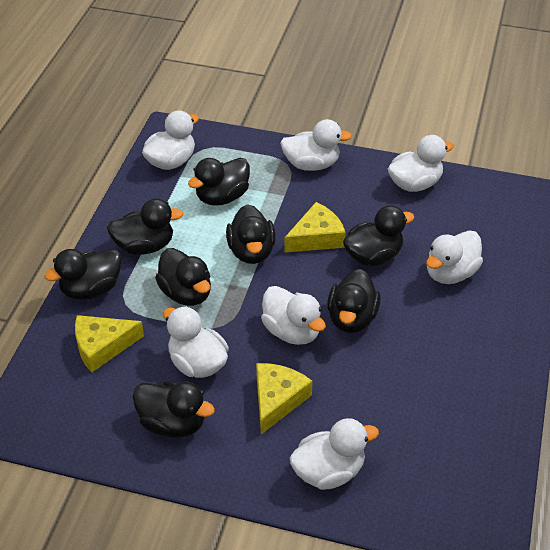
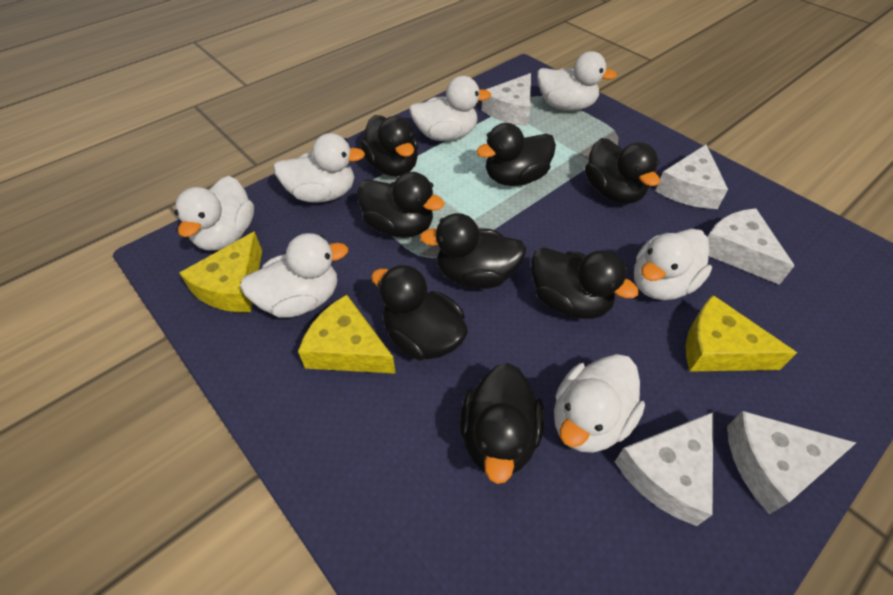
white cheese: 0 -> 5

